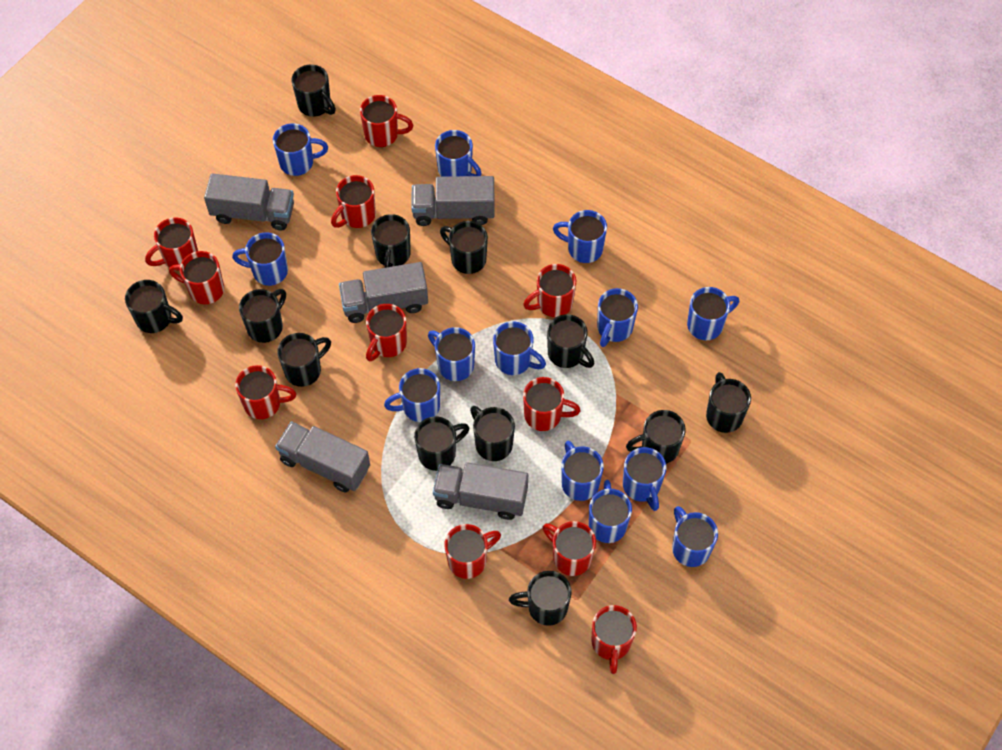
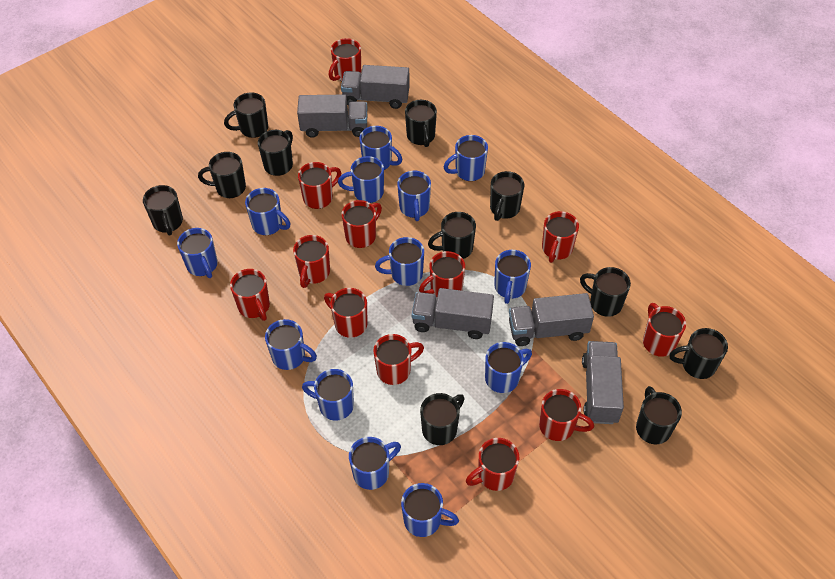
black mug: 12 -> 11
red mug: 11 -> 12

